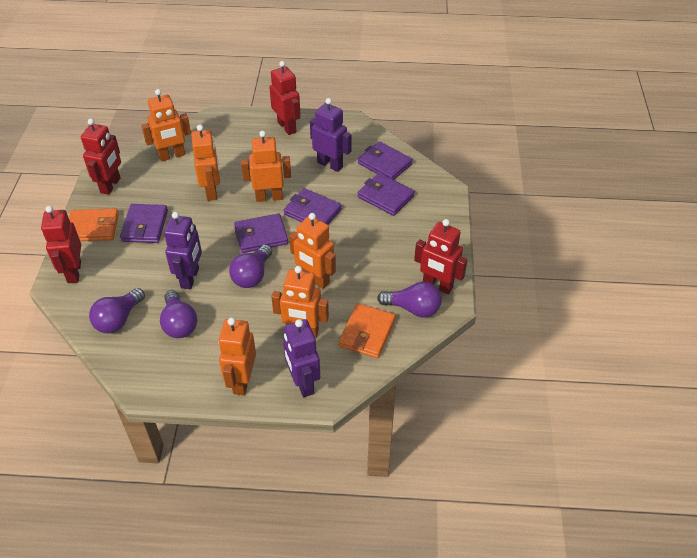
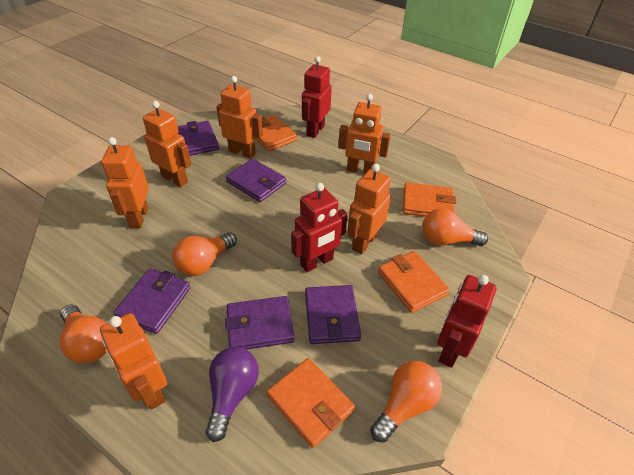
orange light bulb: 0 -> 4
orange wallet: 2 -> 4
purple light bulb: 4 -> 1
purple robot: 3 -> 0
red robot: 4 -> 3

